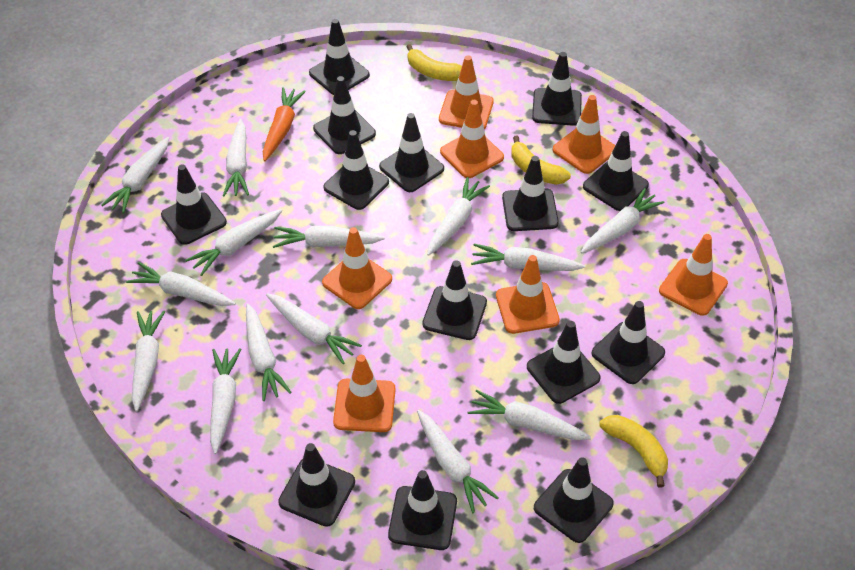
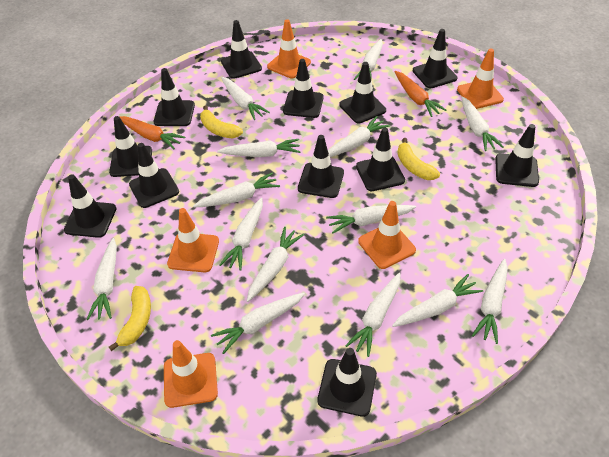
black traffic cone: 14 -> 12
orange carrot: 1 -> 2
orange traffic cone: 7 -> 5

